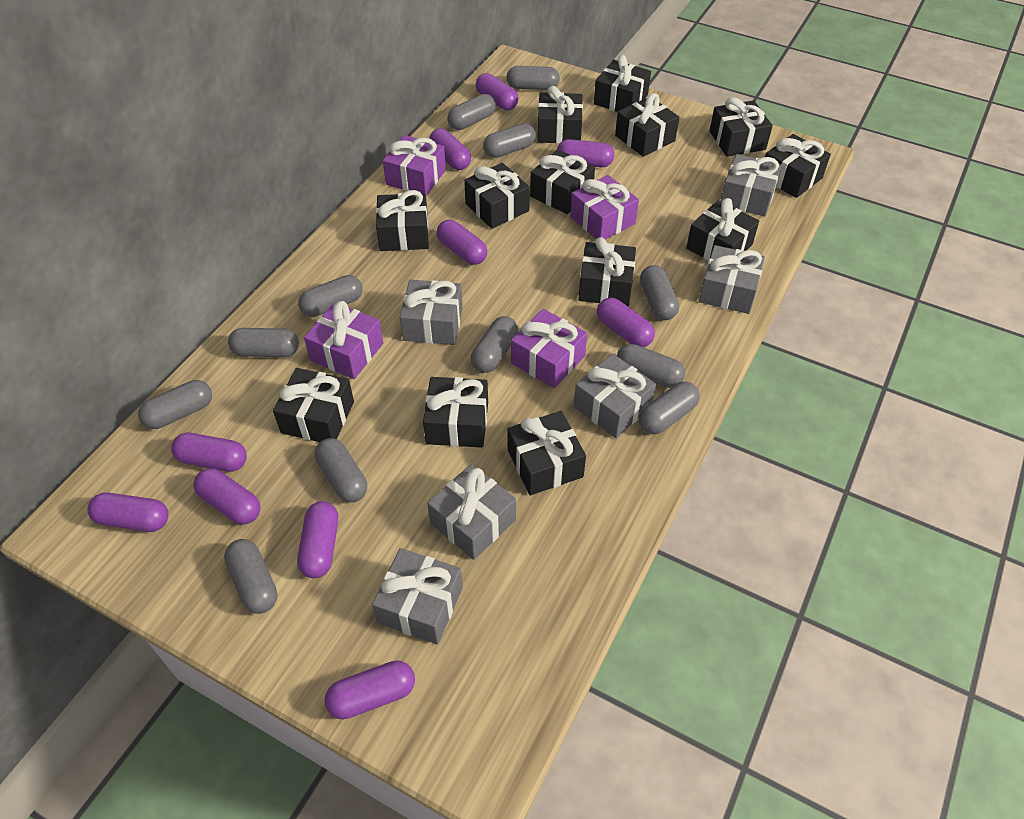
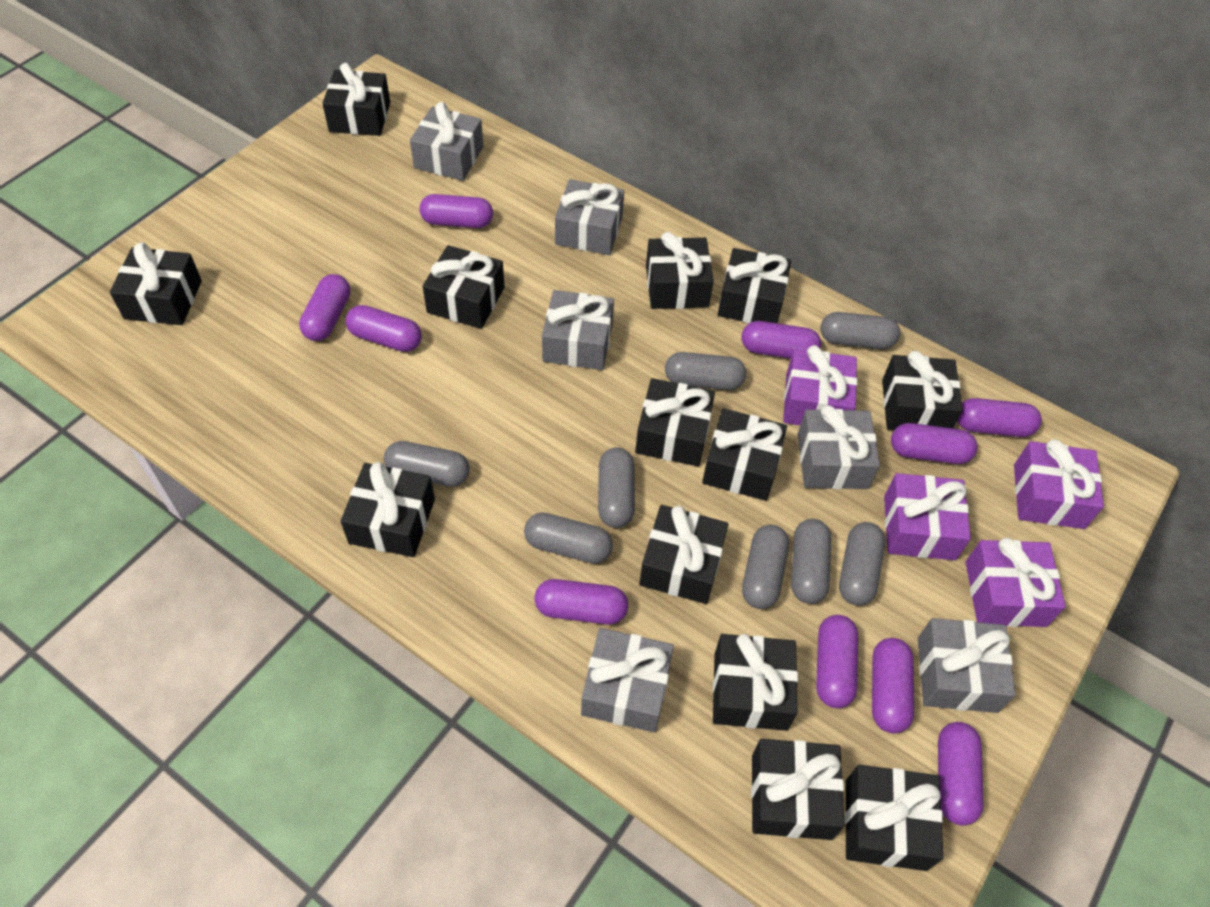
grey capsule: 12 -> 8

